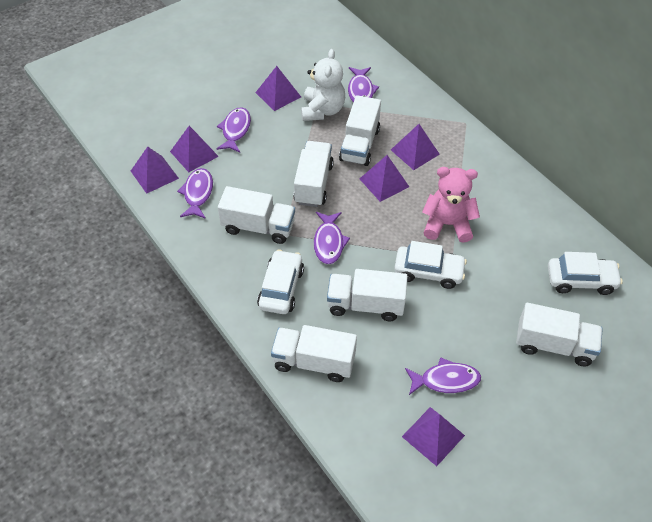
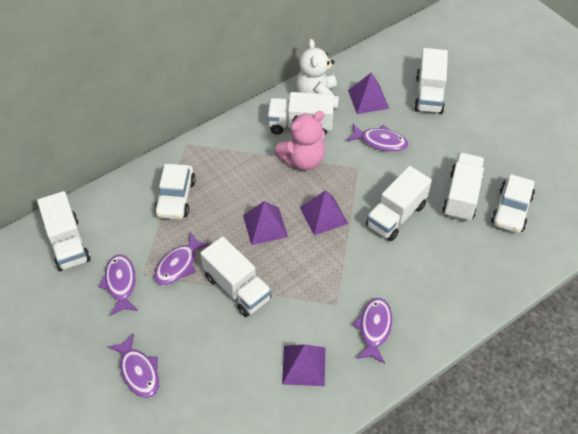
purple pyramid: 6 -> 4
white car: 3 -> 2

